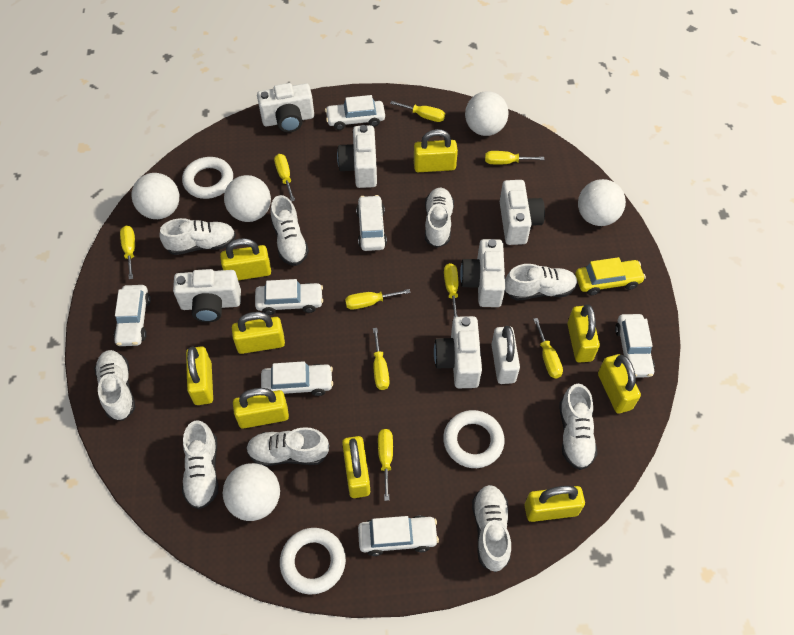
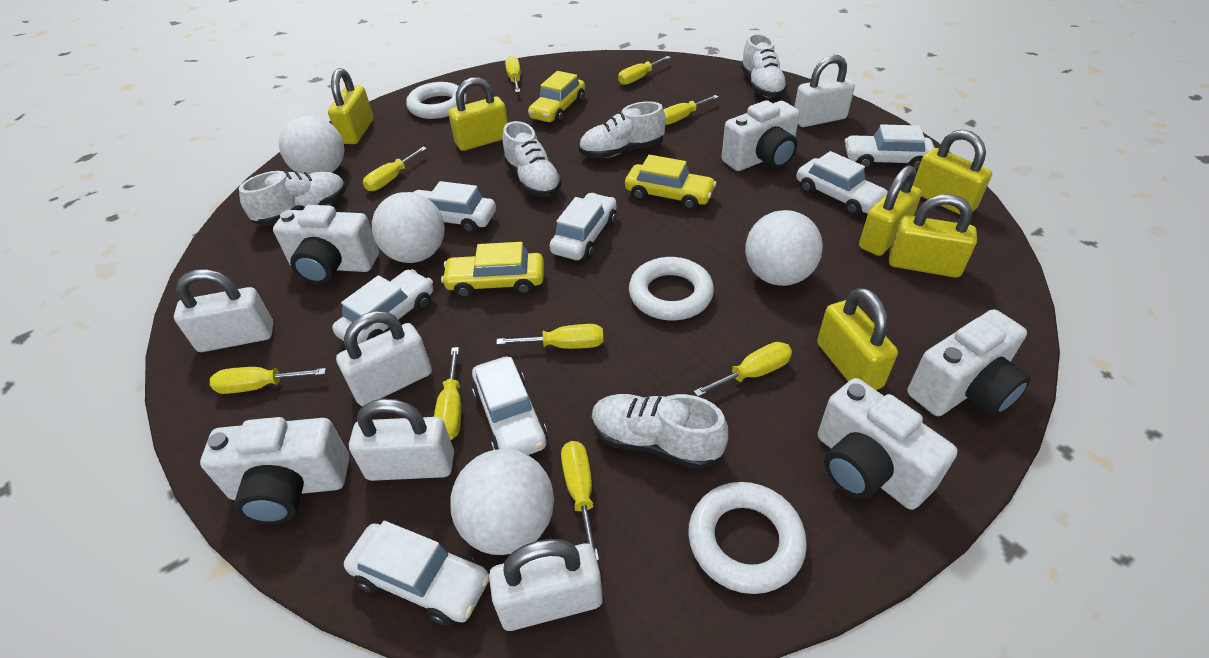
white ball: 5 -> 4
white camera: 6 -> 5
white padlock: 1 -> 5
white shoe: 9 -> 5
yellow car: 1 -> 3
yellow padlock: 9 -> 6

